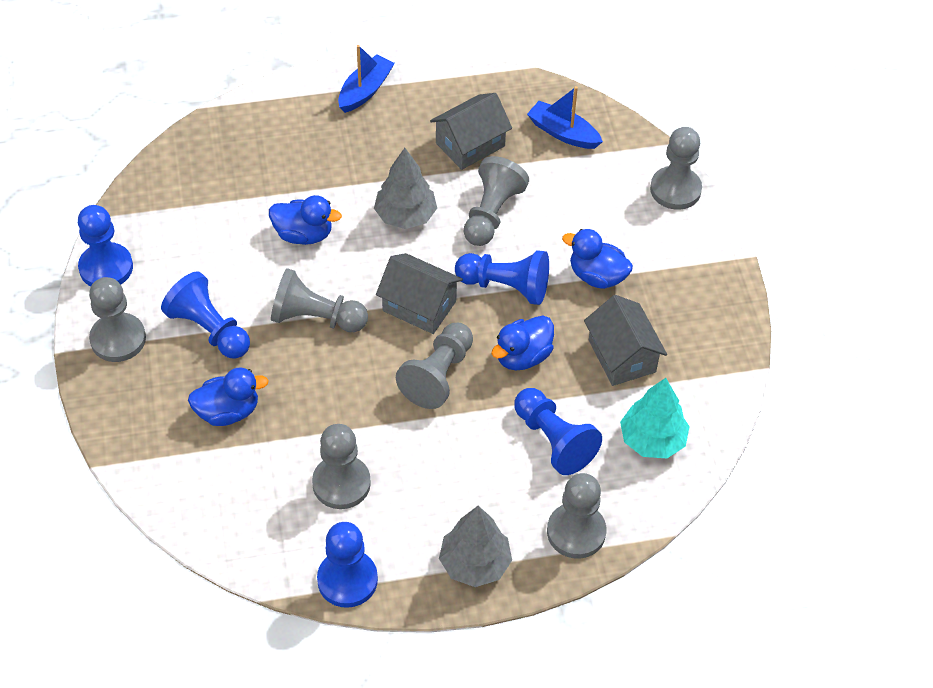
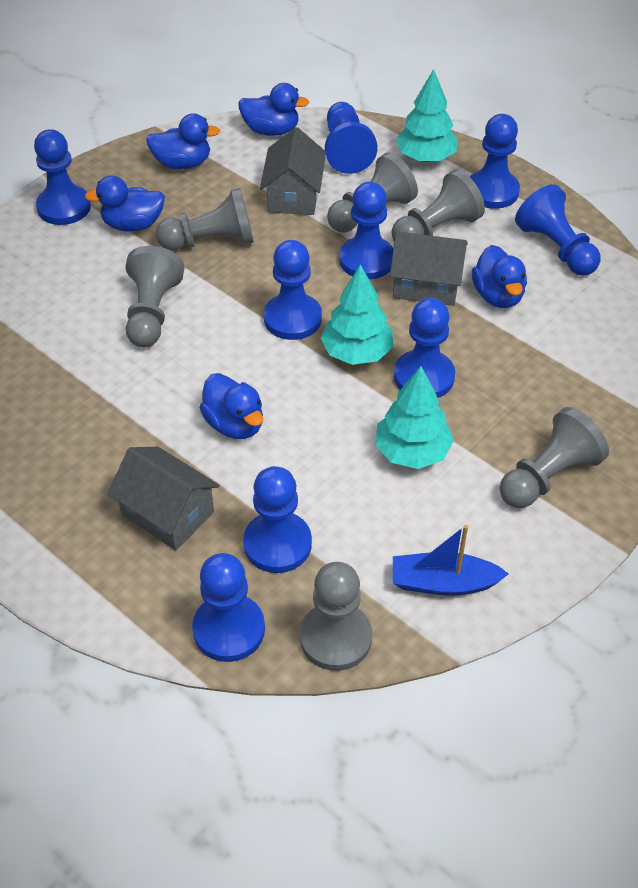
blue boat: 2 -> 1
blue duck: 4 -> 5
blue pawn: 5 -> 9
grey pawn: 7 -> 6
grey tree: 2 -> 0
turquoise tree: 1 -> 3

